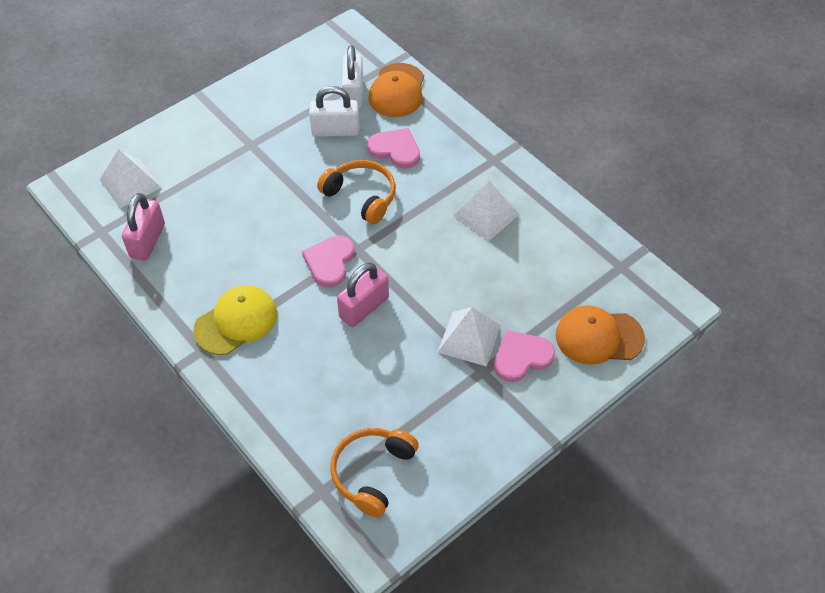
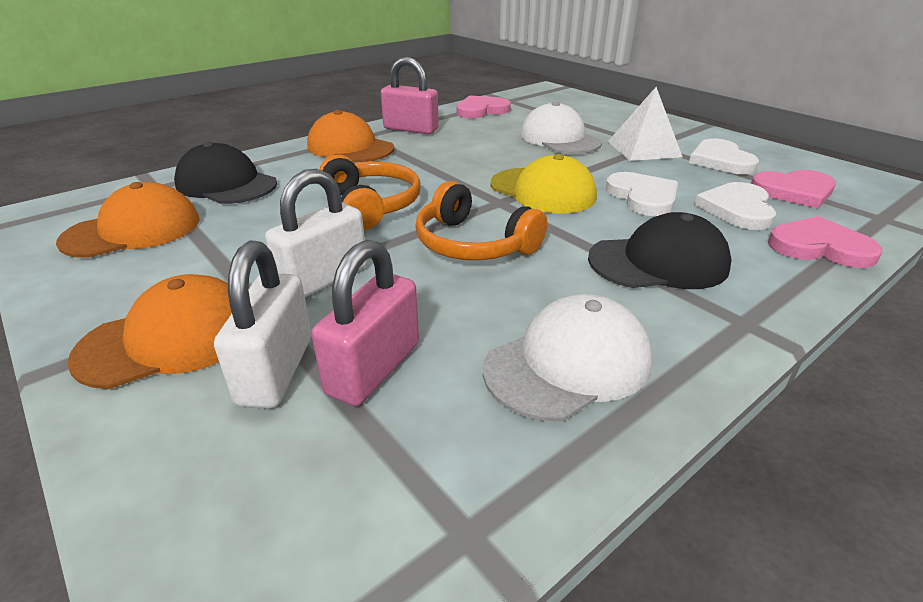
black cap: 0 -> 2
orange cap: 2 -> 3
white cap: 0 -> 2
white heart: 0 -> 3
white pyramid: 3 -> 1

